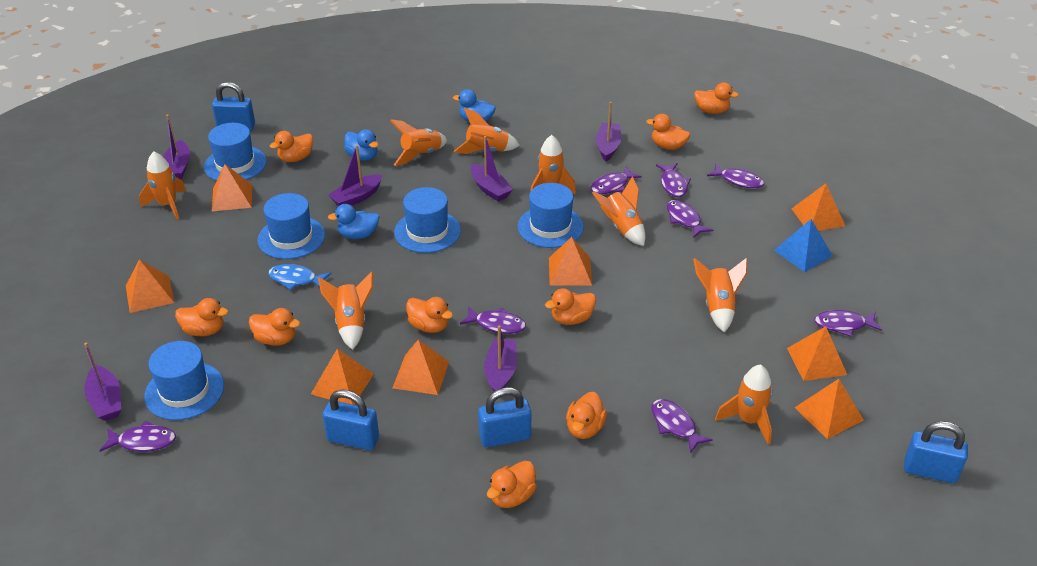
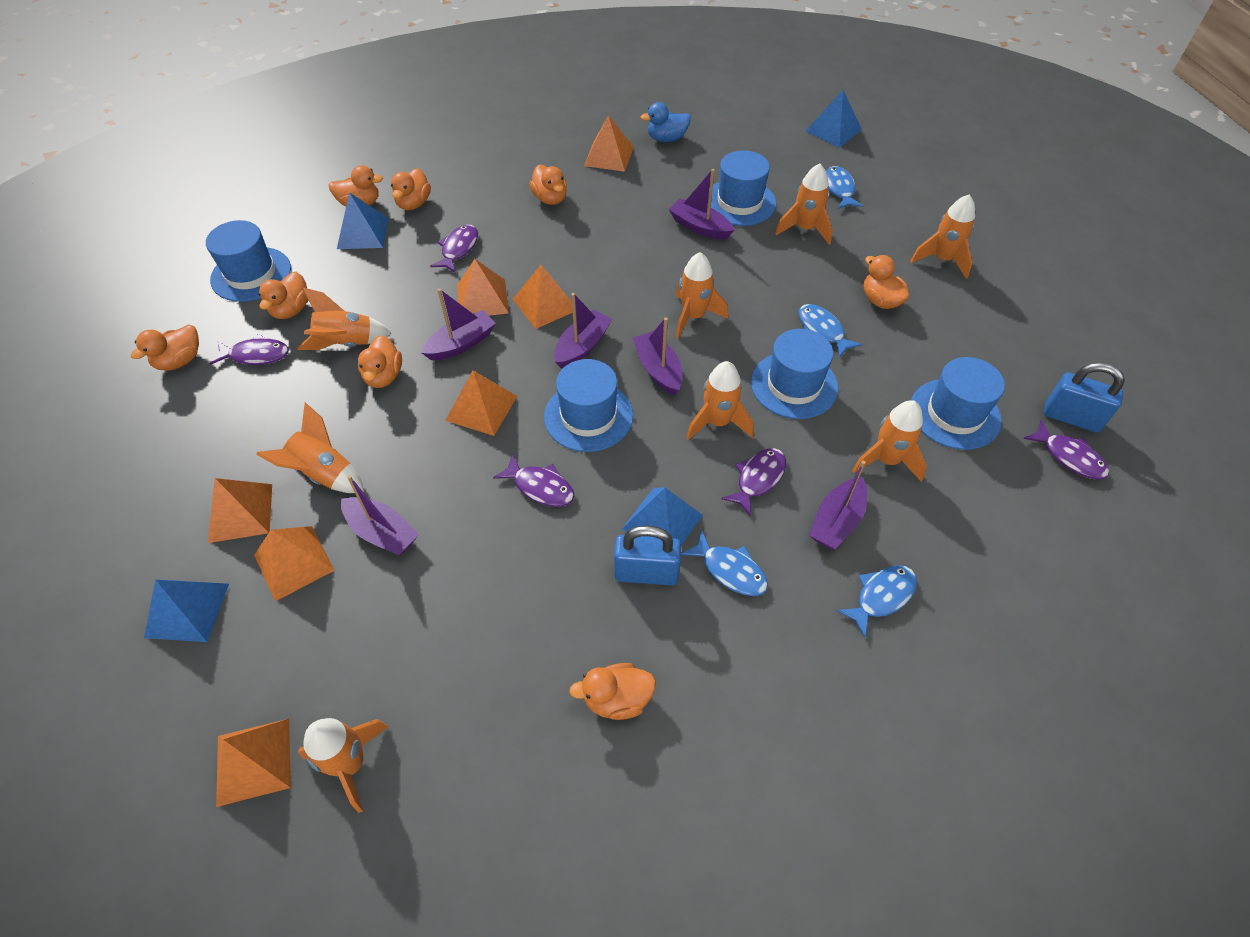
blue duck: 3 -> 1
blue fish: 1 -> 4
blue padlock: 4 -> 2
blue pyramid: 1 -> 4
orange duck: 9 -> 8
orange pyramid: 8 -> 7
purple fish: 8 -> 5

